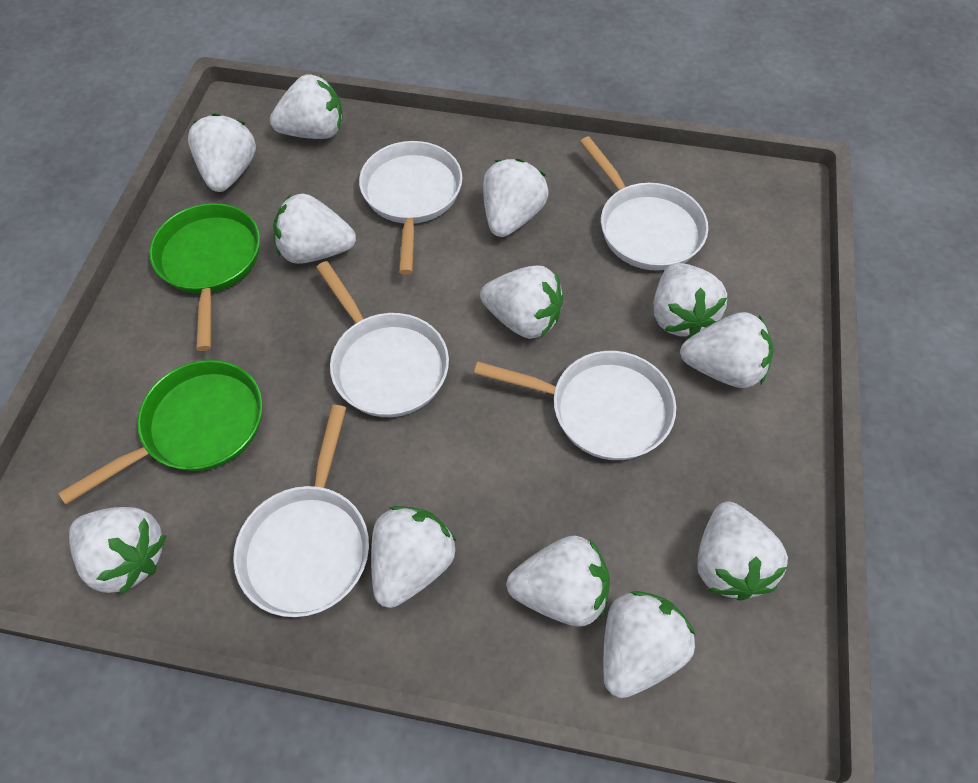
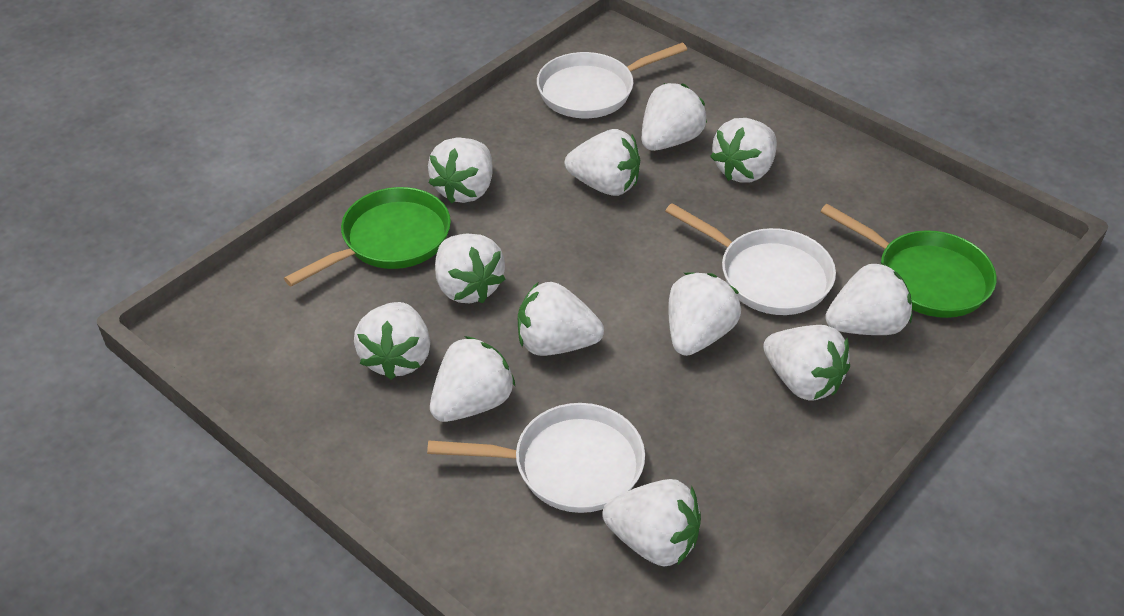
white pan: 5 -> 3

